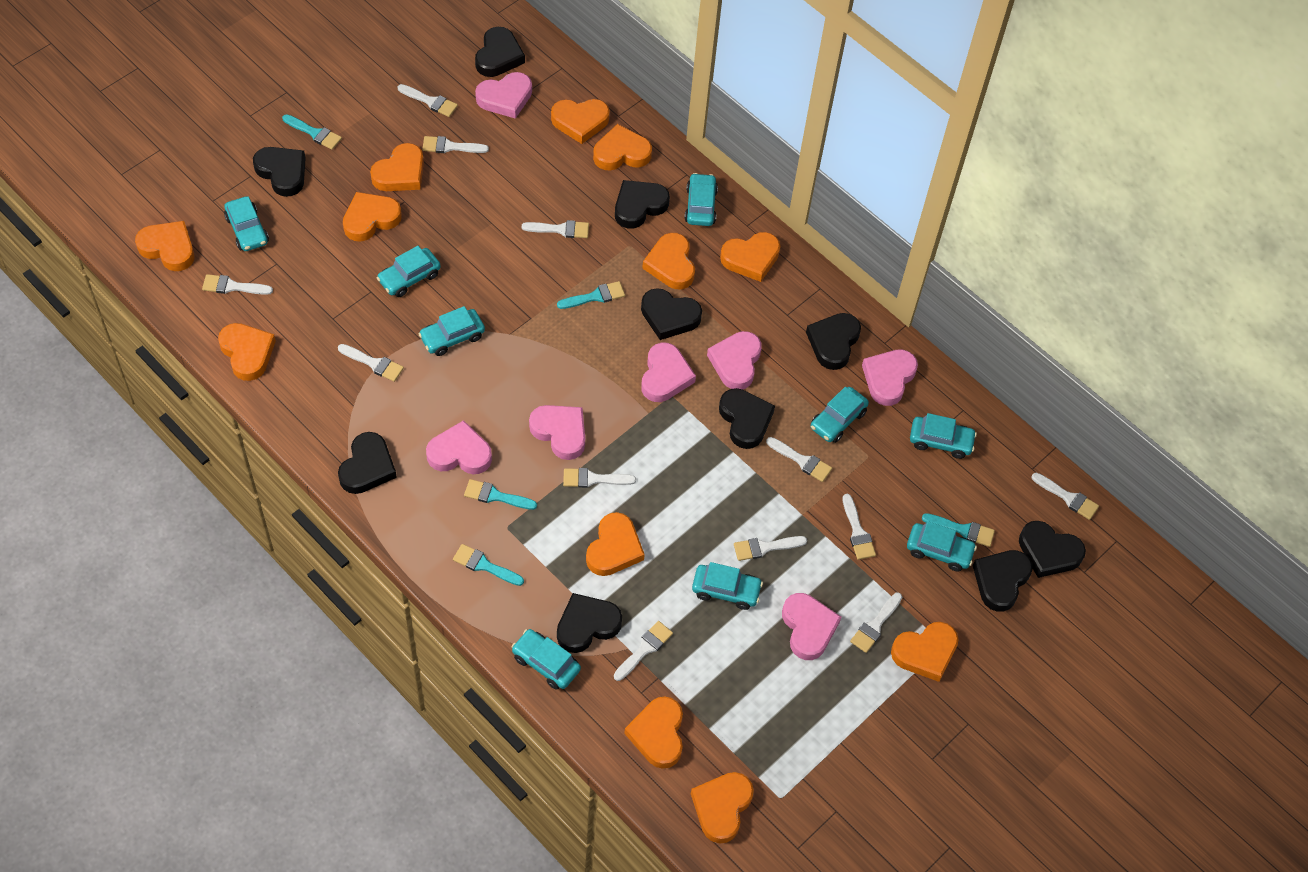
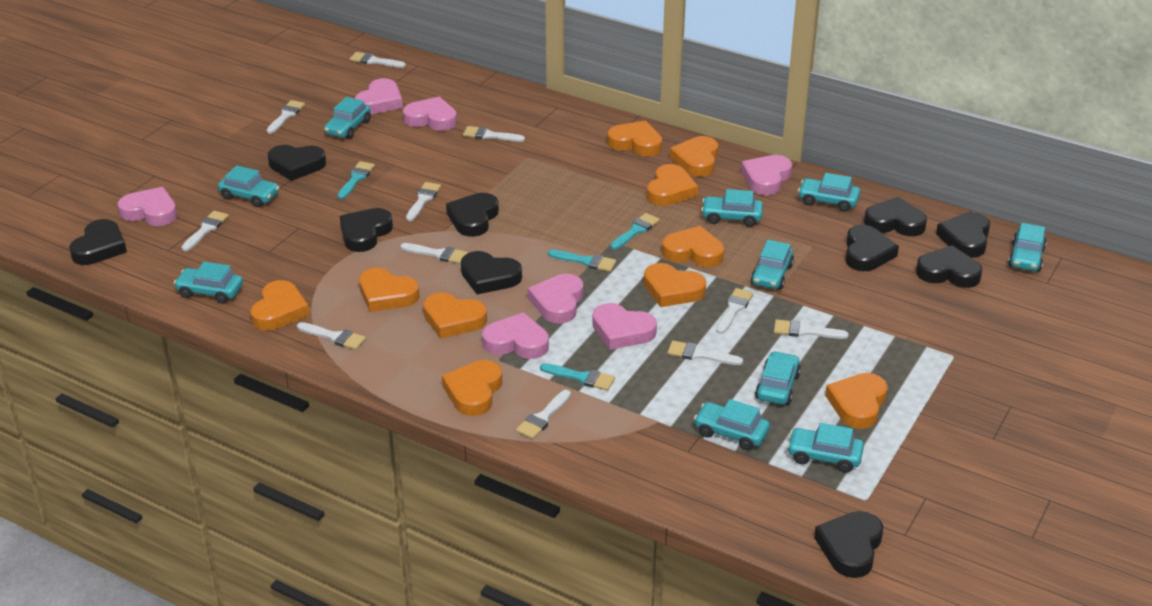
orange heart: 12 -> 10
turquoise brush: 5 -> 4
turquoise car: 9 -> 10
white brush: 12 -> 11

